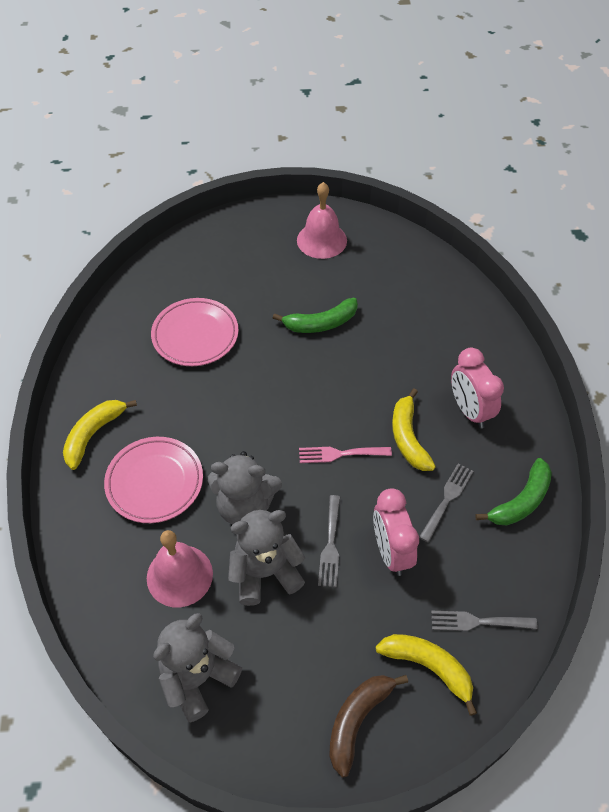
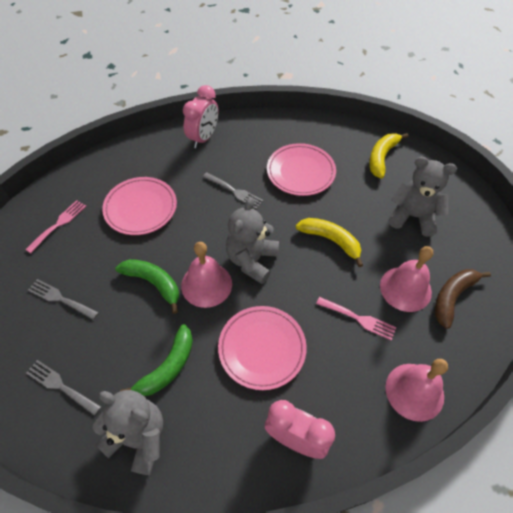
pink bell: 2 -> 3
pink fork: 1 -> 2
pink plate: 2 -> 3
yellow banana: 3 -> 2

